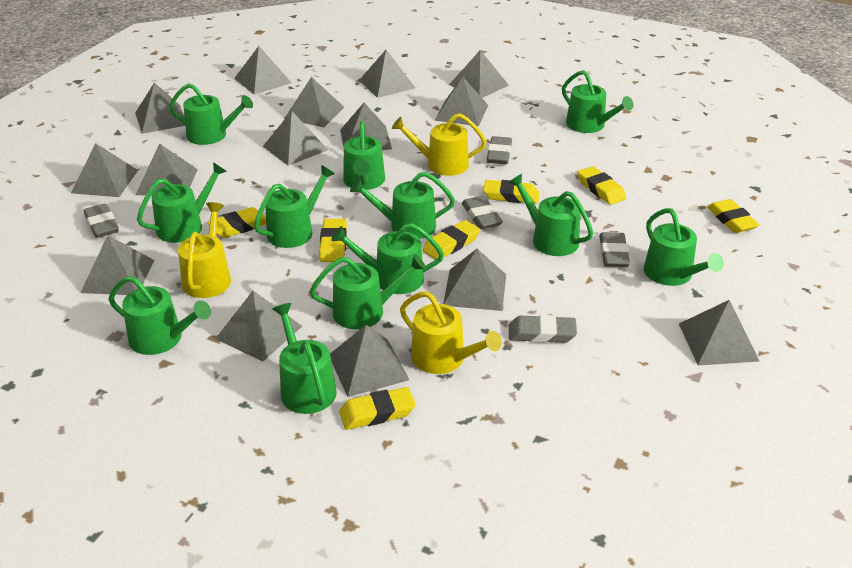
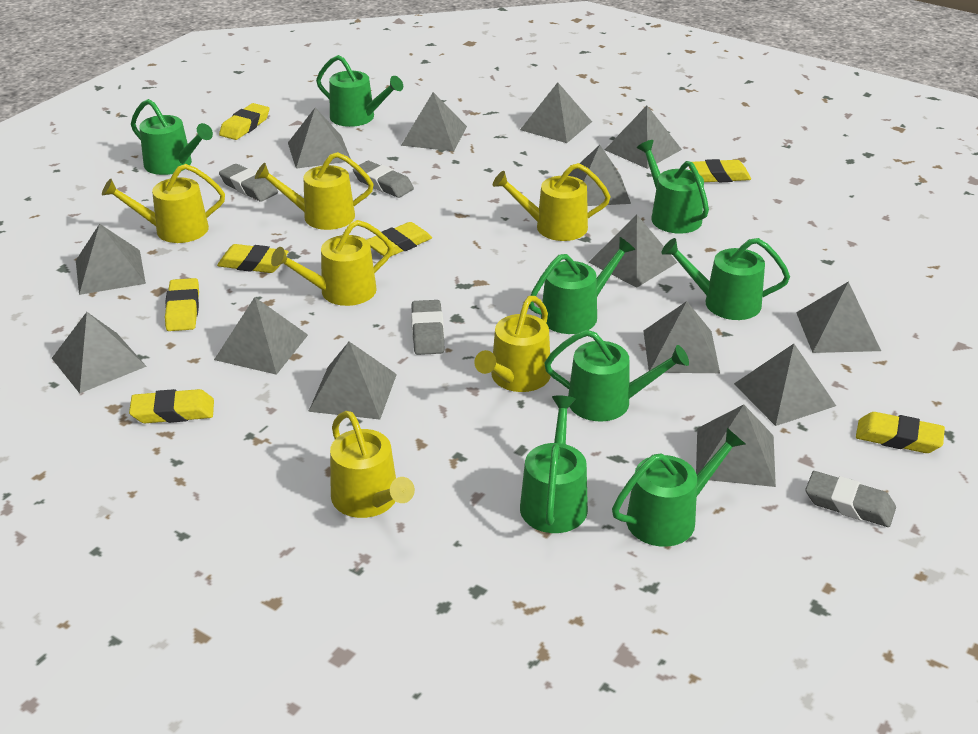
green watering can: 12 -> 8
grey eraser: 5 -> 4
grey pyramid: 15 -> 14
yellow watering can: 3 -> 6

